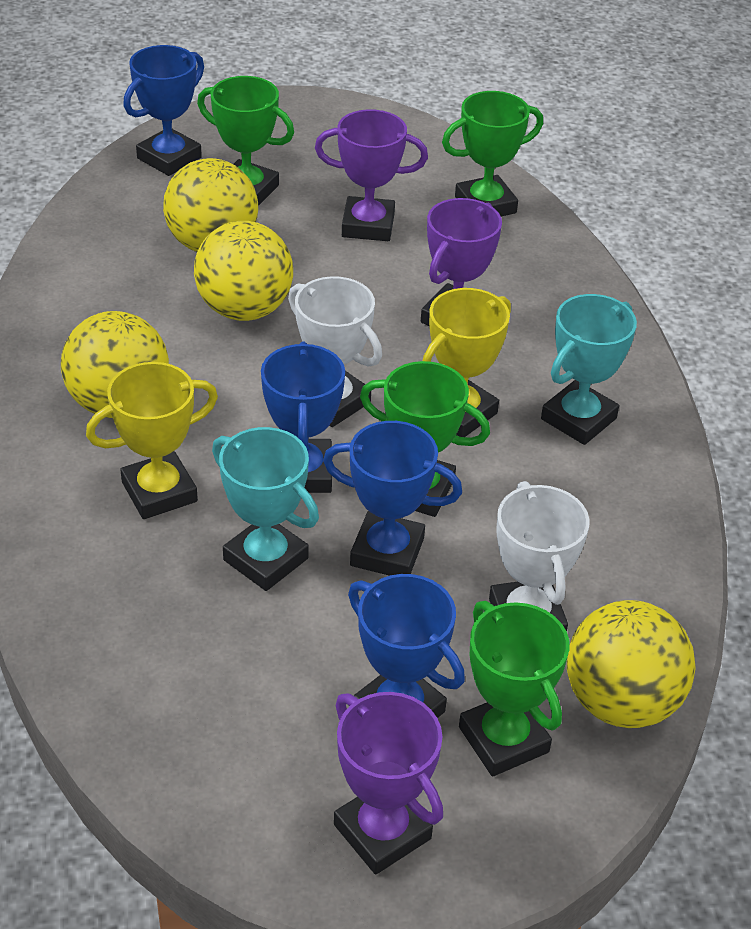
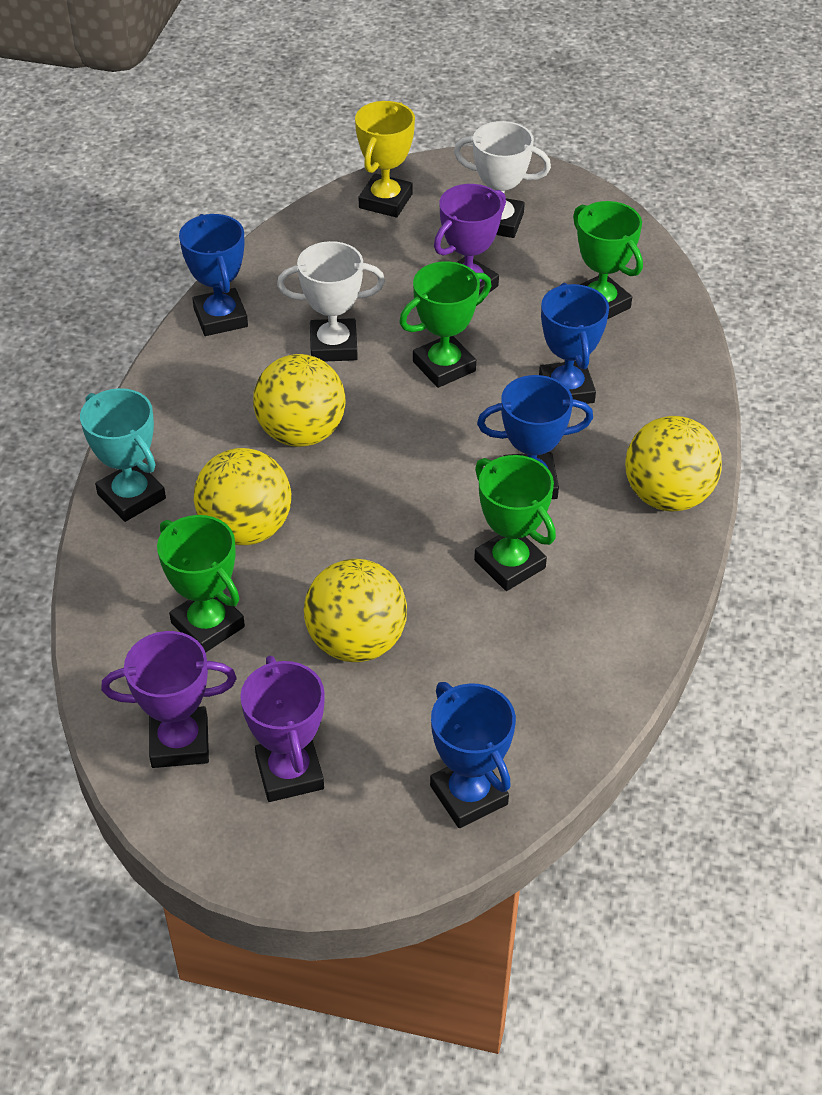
turquoise trophy: 2 -> 1
yellow trophy: 2 -> 1

